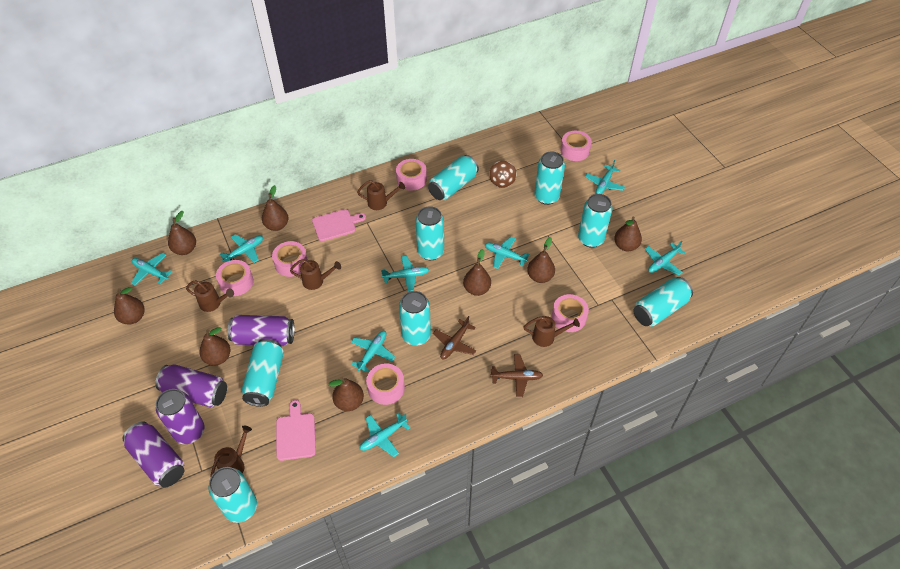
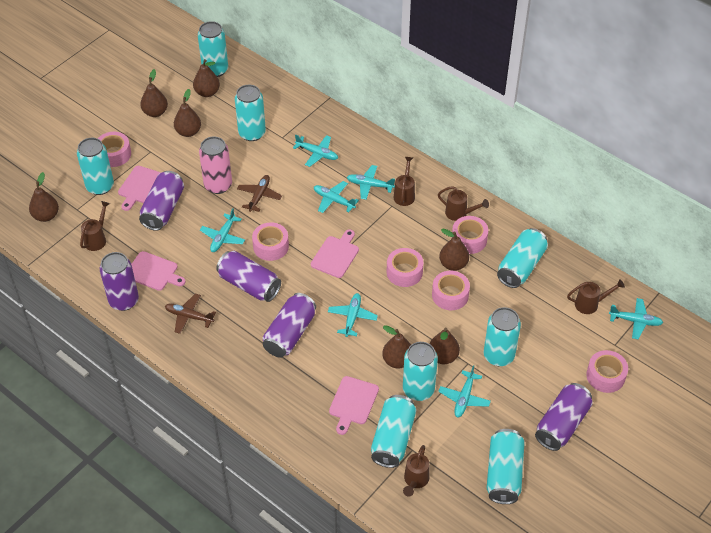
brown pear: 8 -> 7
brown spinning top: 1 -> 0
pink can: 0 -> 1
pink cutting board: 2 -> 4
purple can: 4 -> 5
turquoise plane: 8 -> 7

